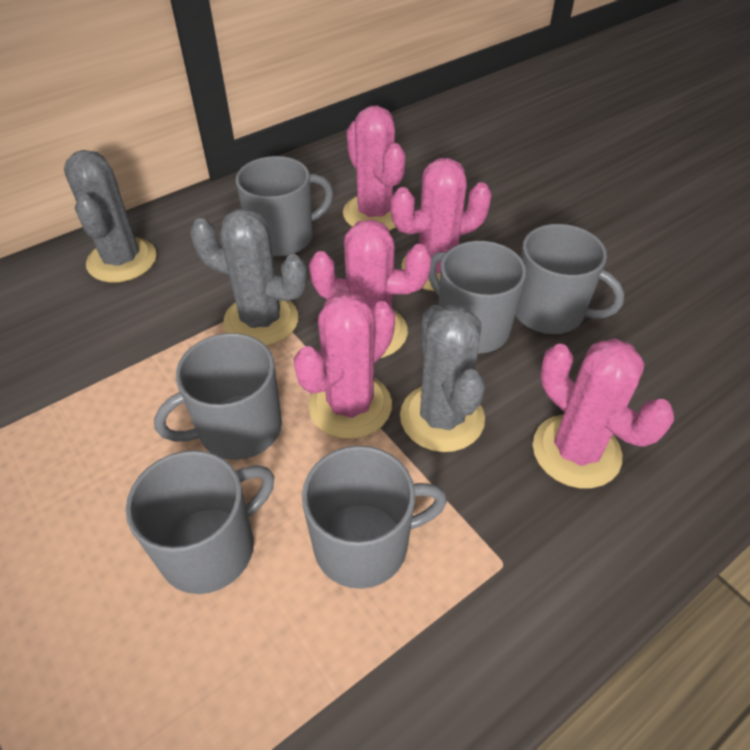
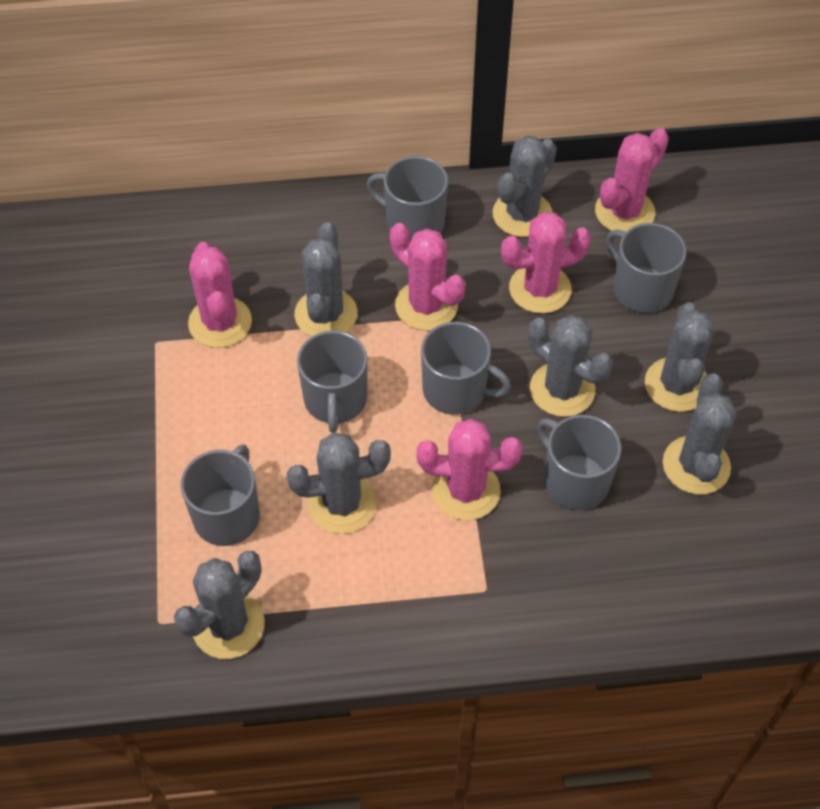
grey cactus: 3 -> 7

